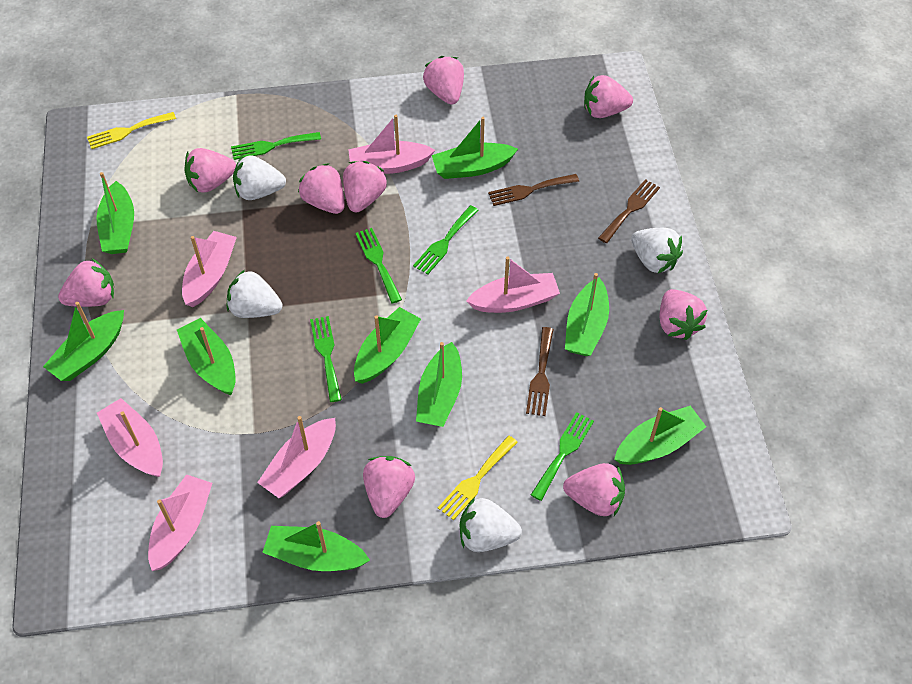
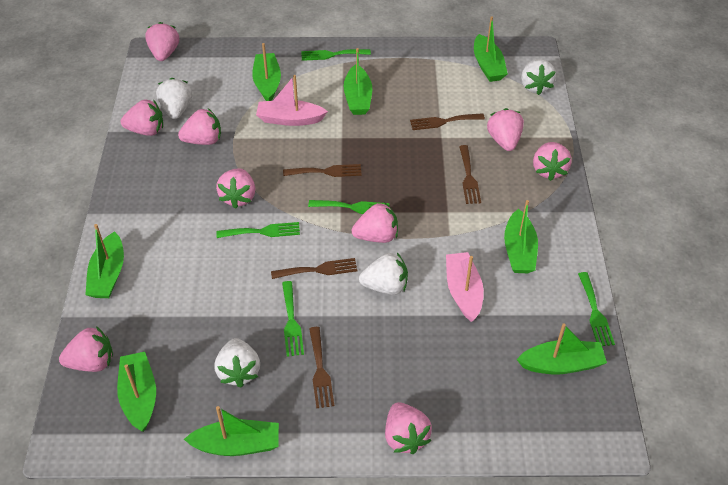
brown fork: 3 -> 5
green boat: 9 -> 8
pink boat: 6 -> 2
yellow fork: 2 -> 0

